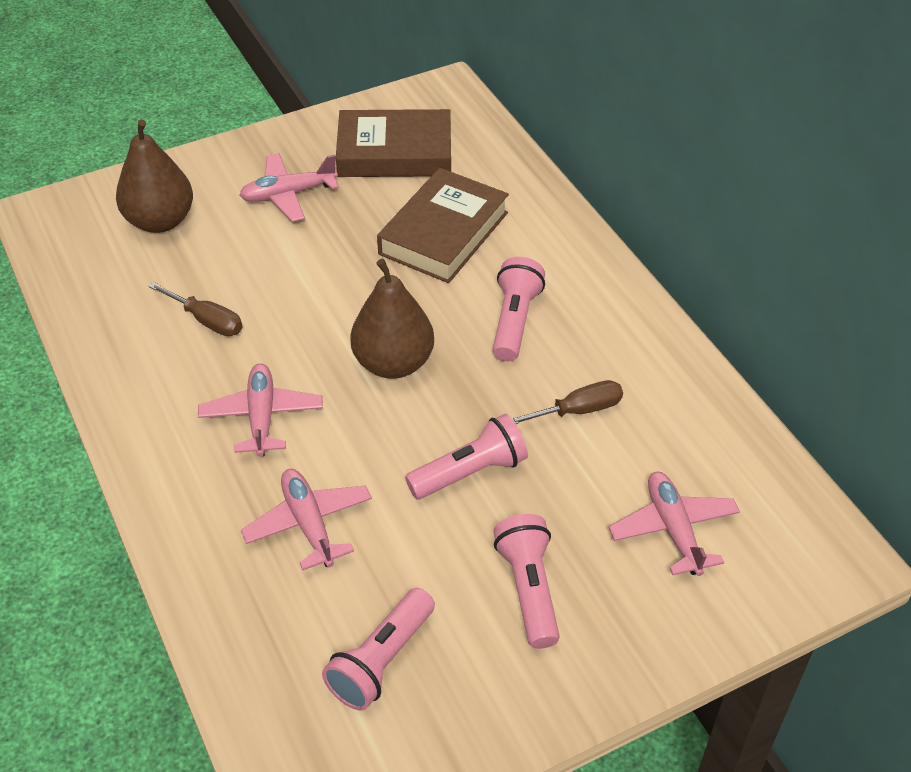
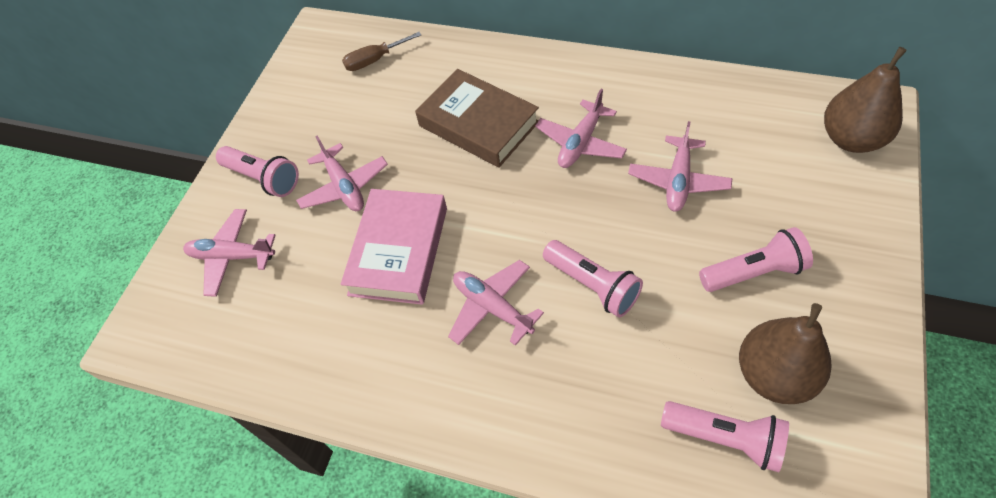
brown book: 2 -> 1
brown screwdriver: 2 -> 1
pink book: 0 -> 1
pink plane: 4 -> 5

